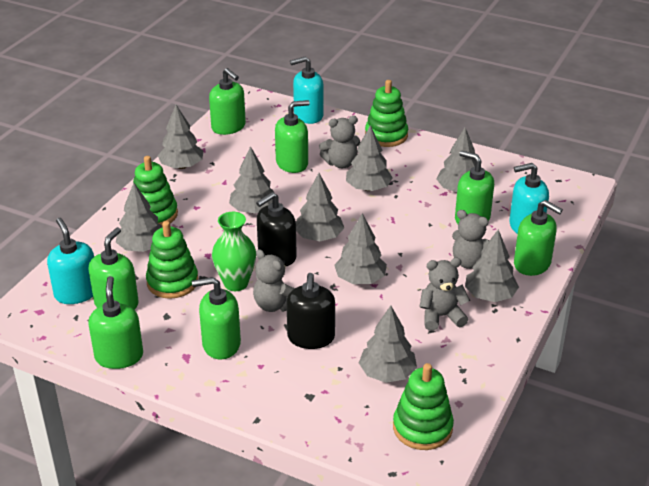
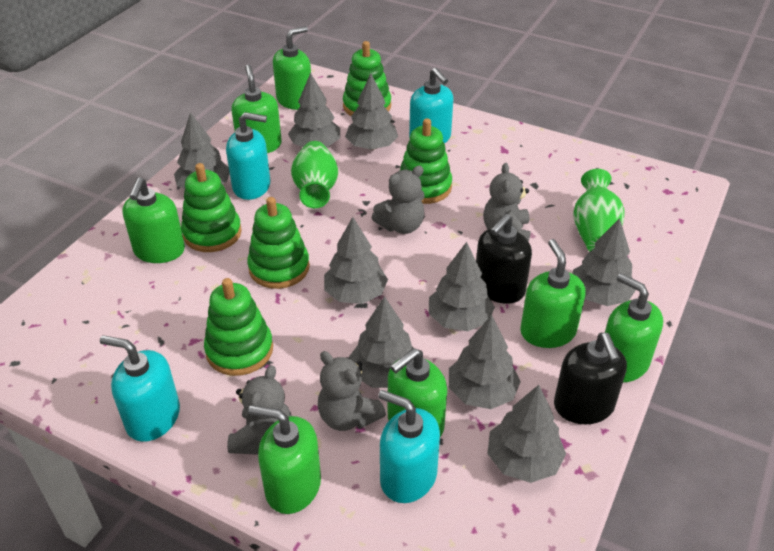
green stacking toy: 4 -> 5
green vase: 1 -> 2
turquoise soap dispenser: 3 -> 4

